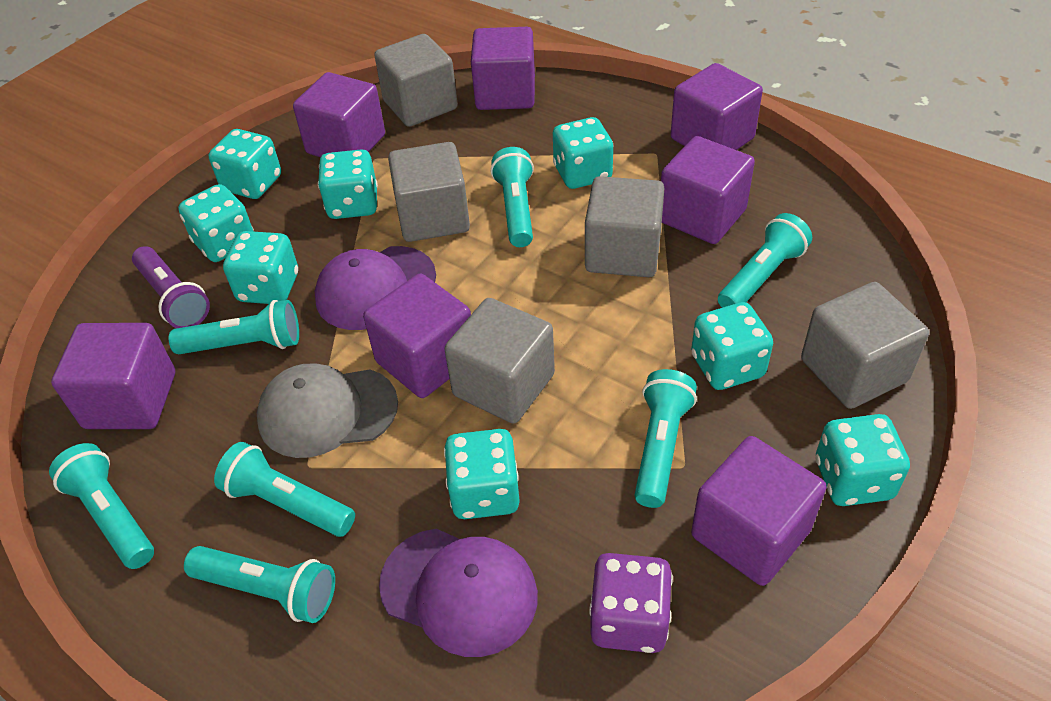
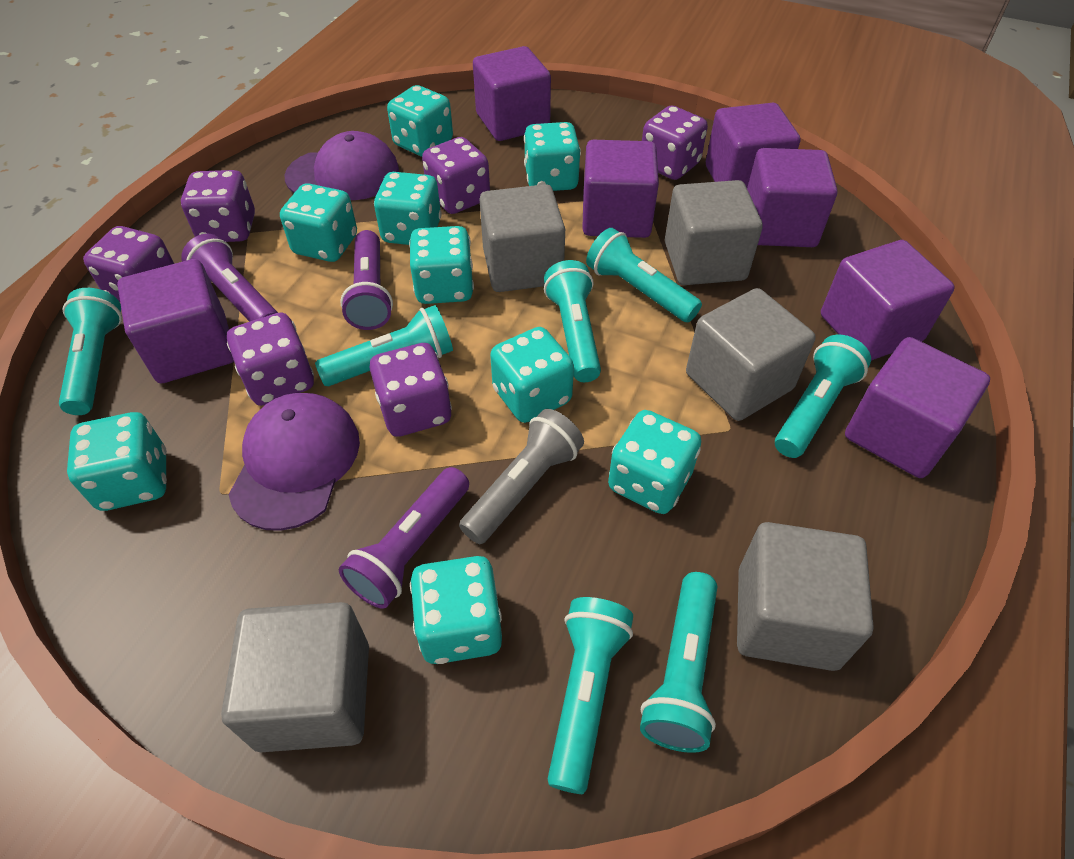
grey cap: 1 -> 0
grey flashlight: 0 -> 1
purple dice: 1 -> 6
purple flashlight: 1 -> 3
turquoise dice: 8 -> 9

